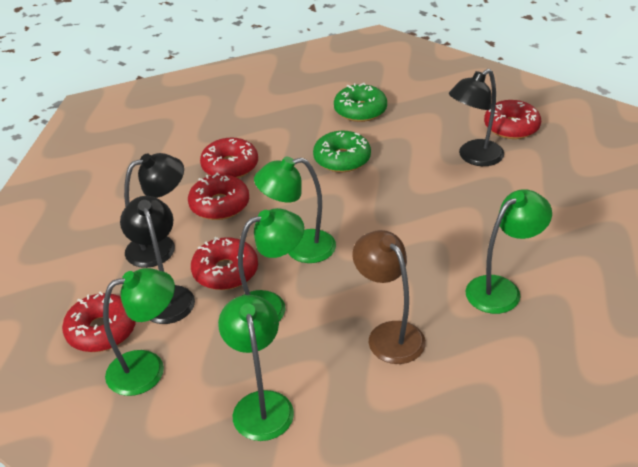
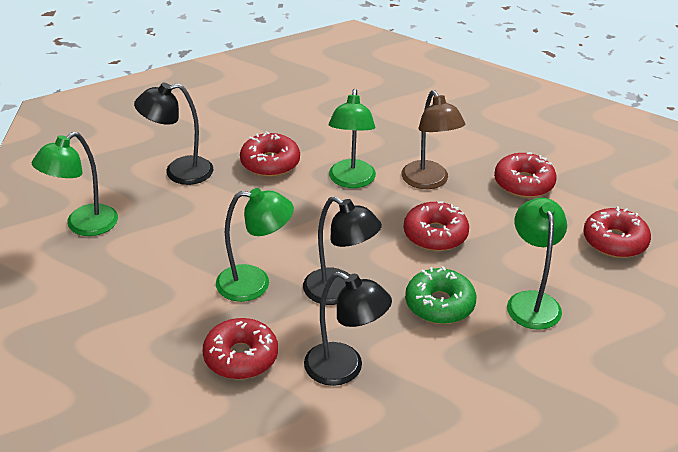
green donut: 2 -> 1
green lamp: 5 -> 4

